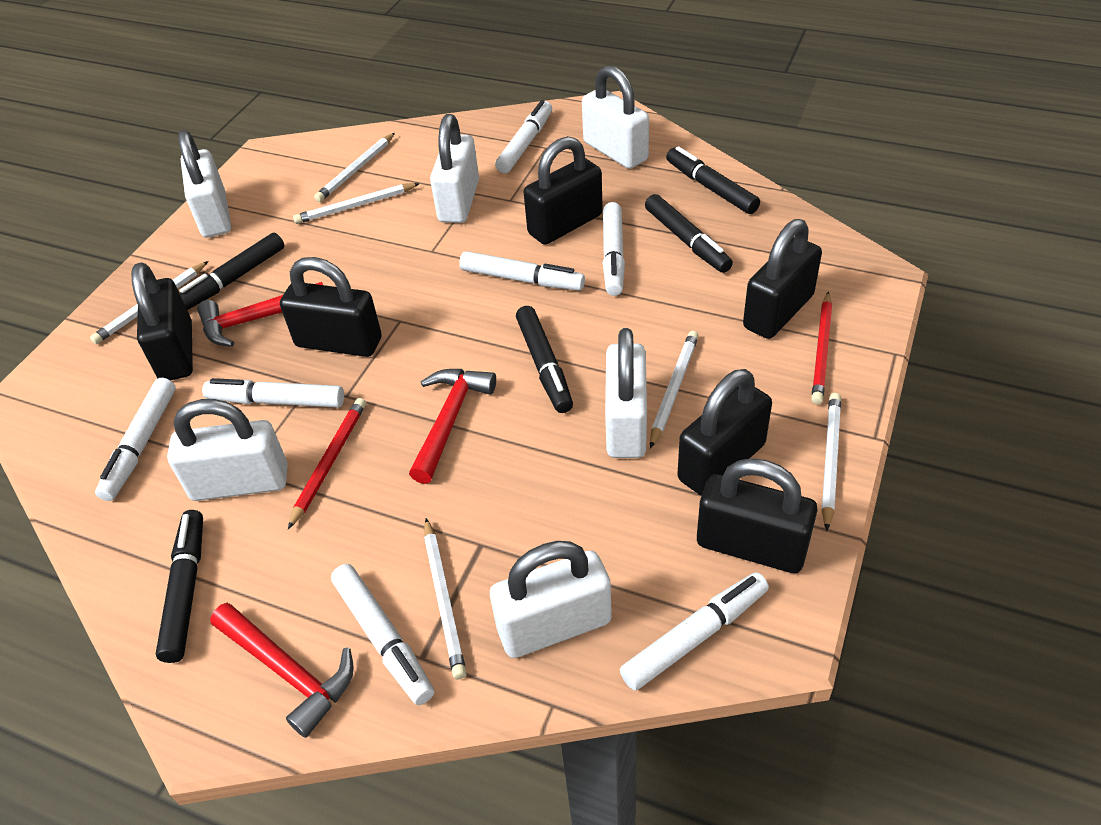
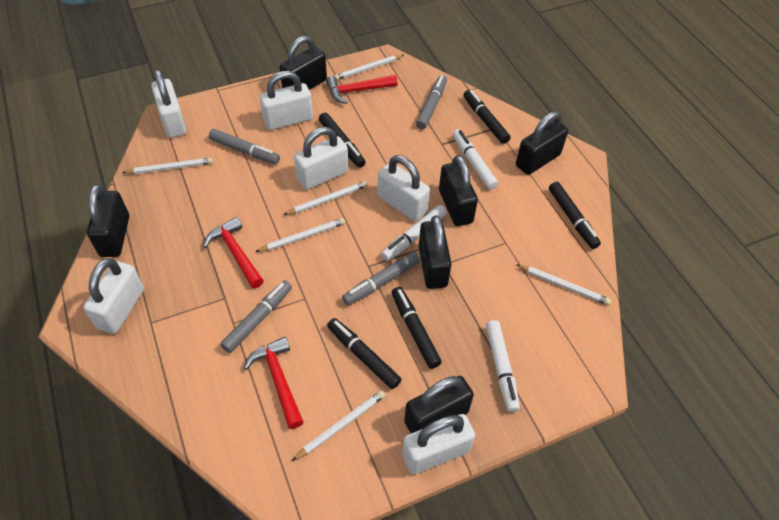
grey marker: 0 -> 4
red pencil: 2 -> 0
white marker: 7 -> 3

